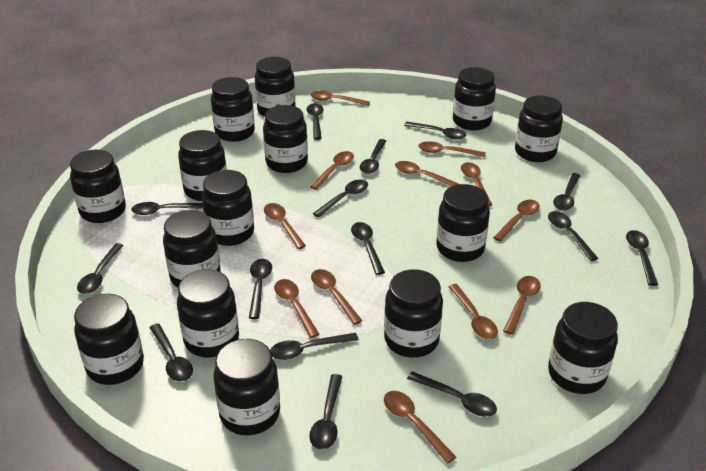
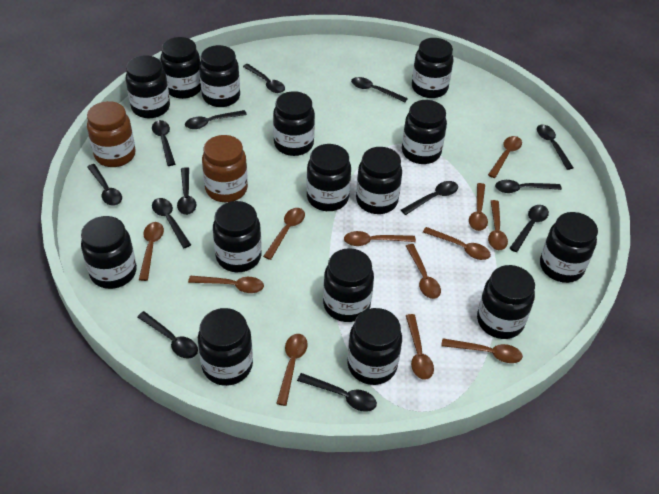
black spoon: 15 -> 13
brown jar: 0 -> 2

